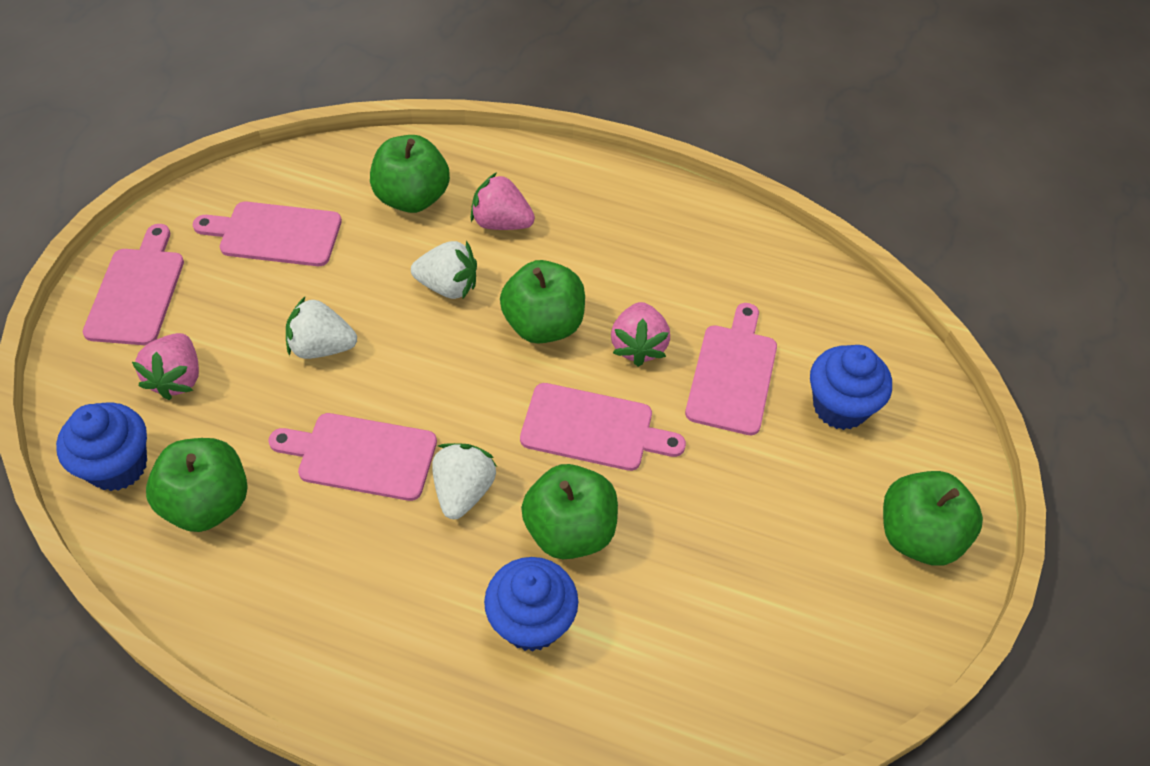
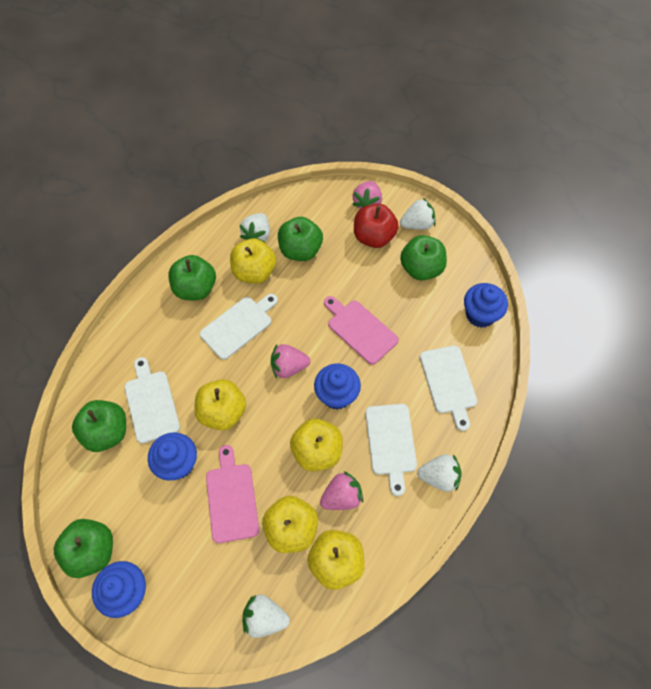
blue cupcake: 3 -> 4
pink cutting board: 5 -> 2
red apple: 0 -> 1
white cutting board: 0 -> 4
white strawberry: 3 -> 4
yellow apple: 0 -> 5

